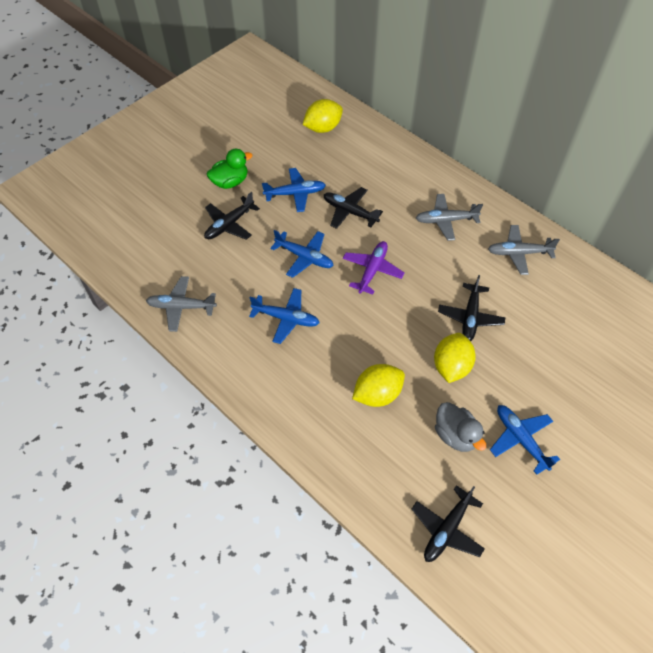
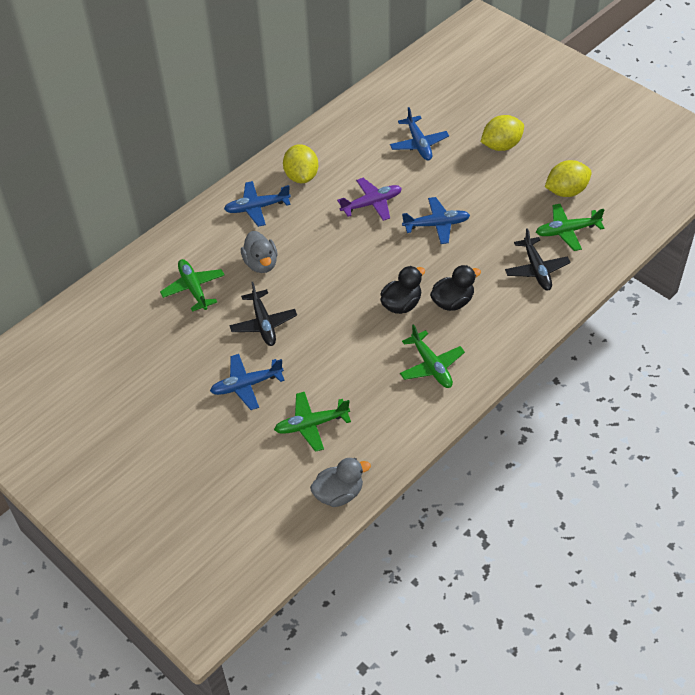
black duck: 0 -> 2
black plane: 4 -> 2
green duck: 1 -> 0
green plane: 0 -> 4
grey duck: 1 -> 2
grey plane: 3 -> 0

